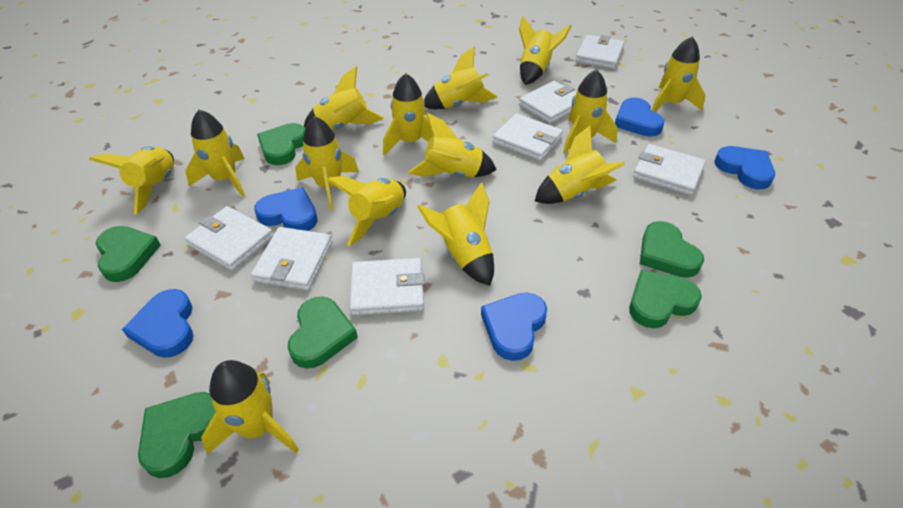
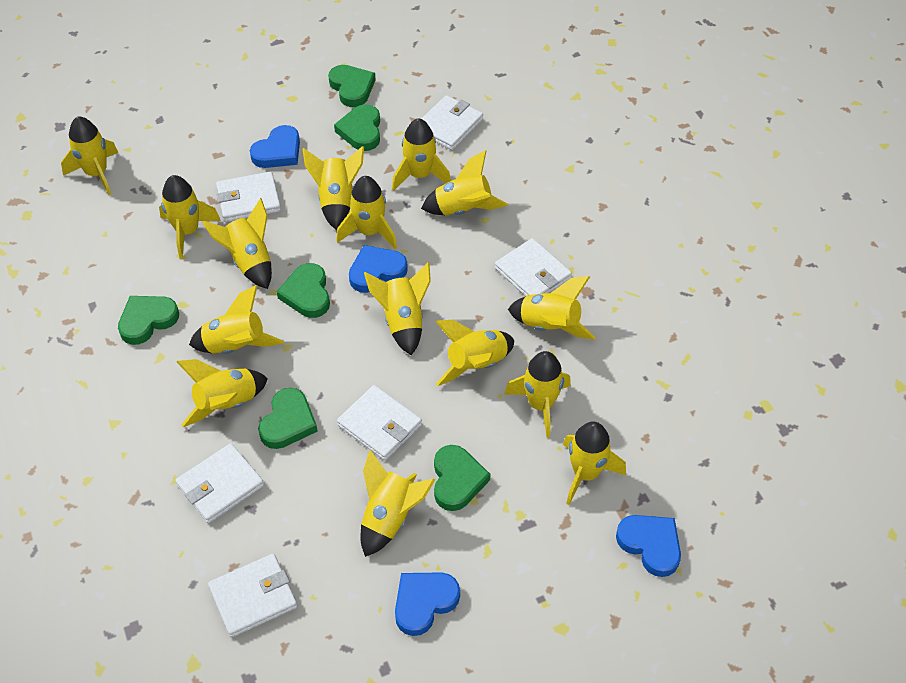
blue heart: 5 -> 4
white wallet: 7 -> 6
yellow rocket: 14 -> 15

